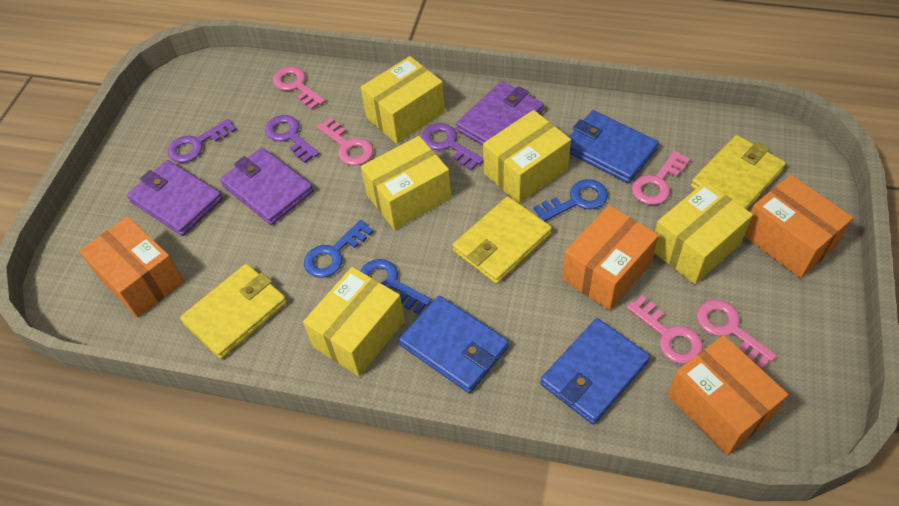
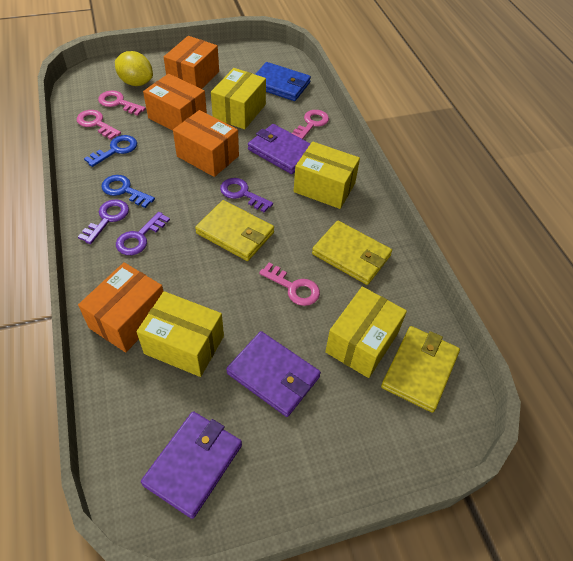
blue key: 3 -> 2
blue wallet: 3 -> 1
pink key: 5 -> 4
yellow box: 5 -> 4
yellow lemon: 0 -> 1

